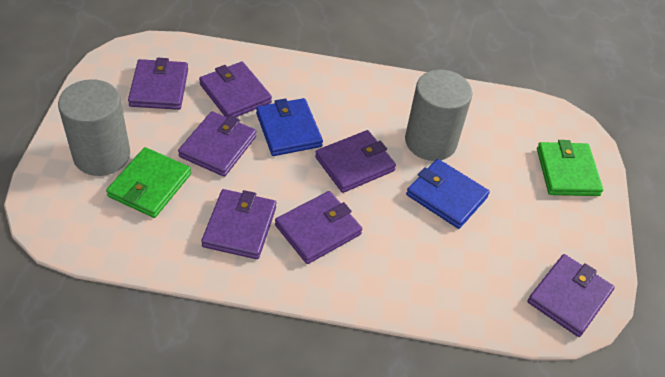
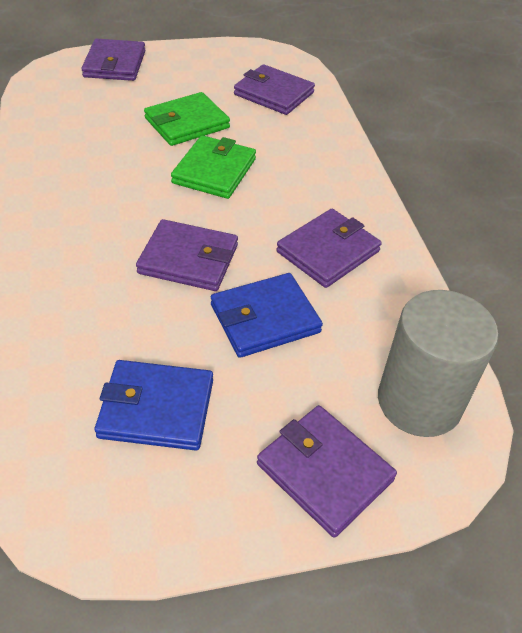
grey cylinder: 2 -> 1
purple wallet: 7 -> 5

